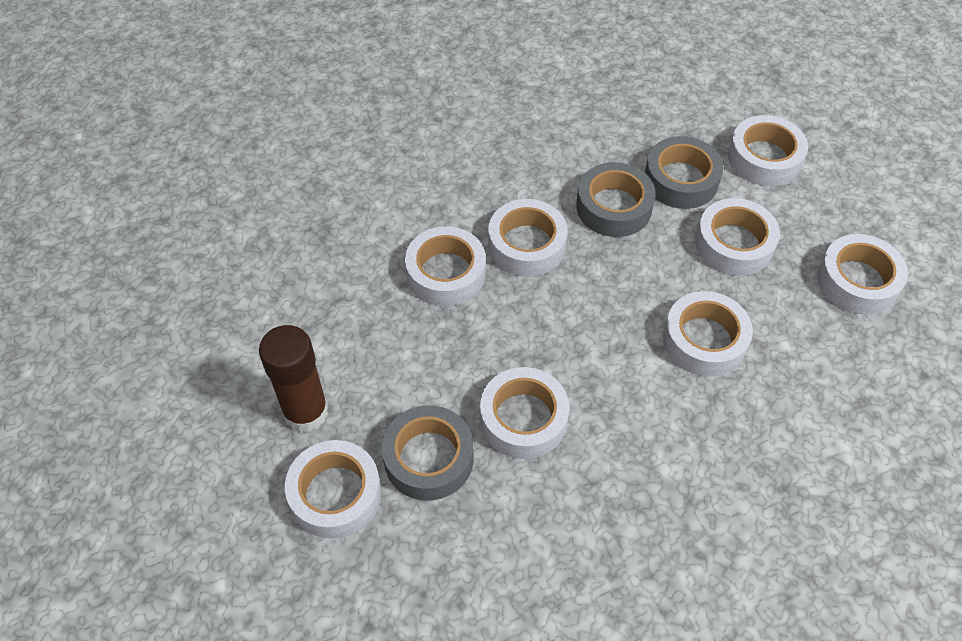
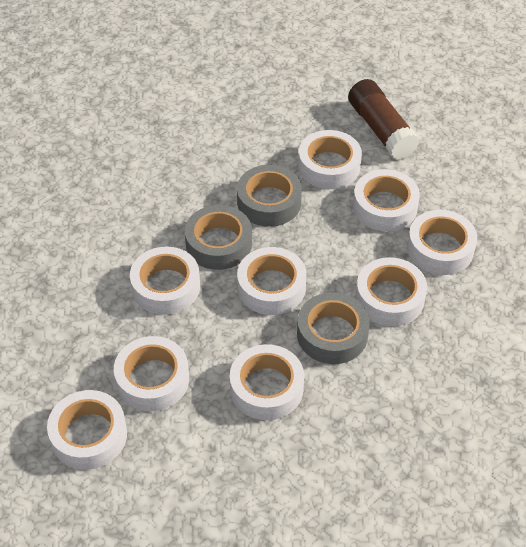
white tape: 8 -> 9

